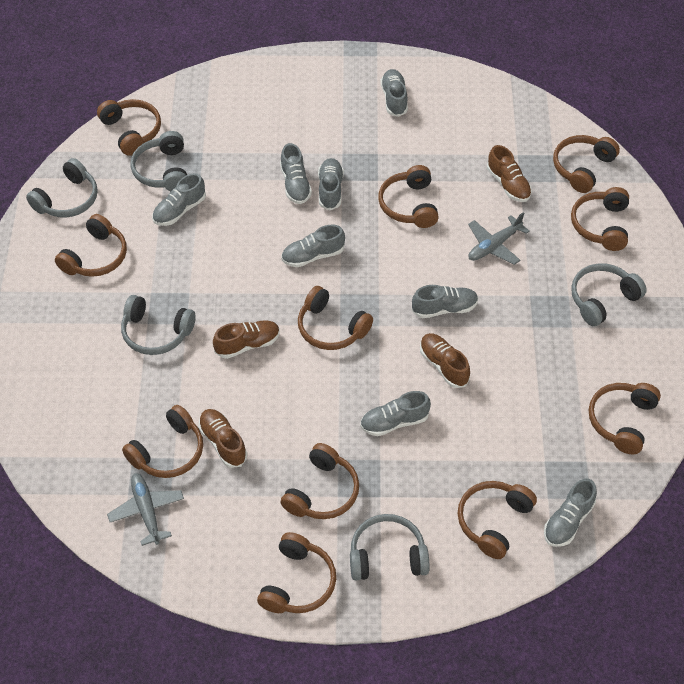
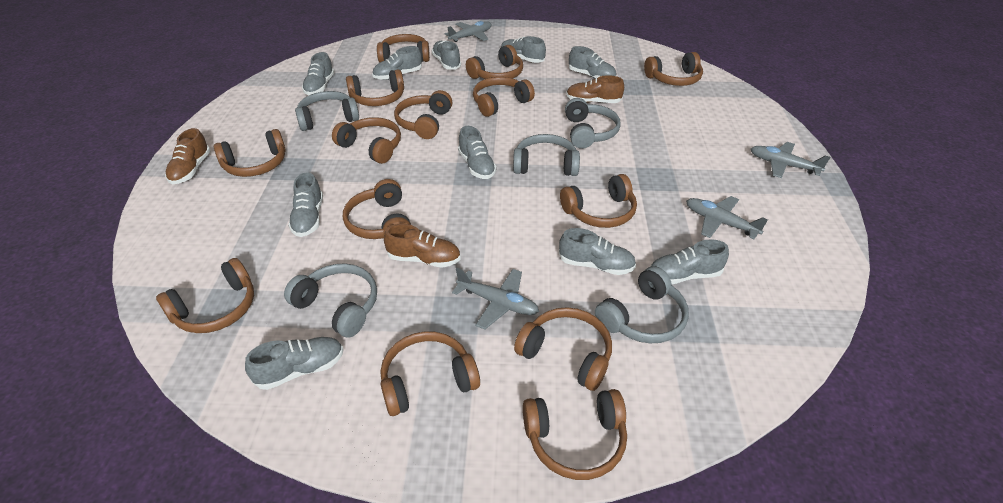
brown headphones: 11 -> 14
brown shoe: 4 -> 3
grey plane: 2 -> 4
grey shoe: 8 -> 10

